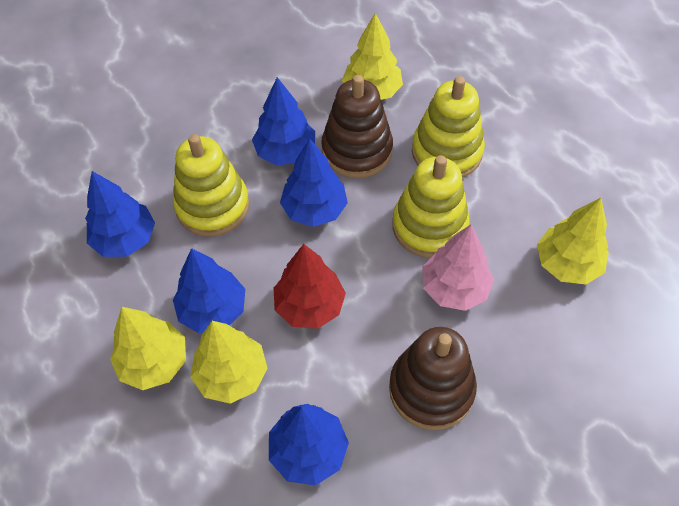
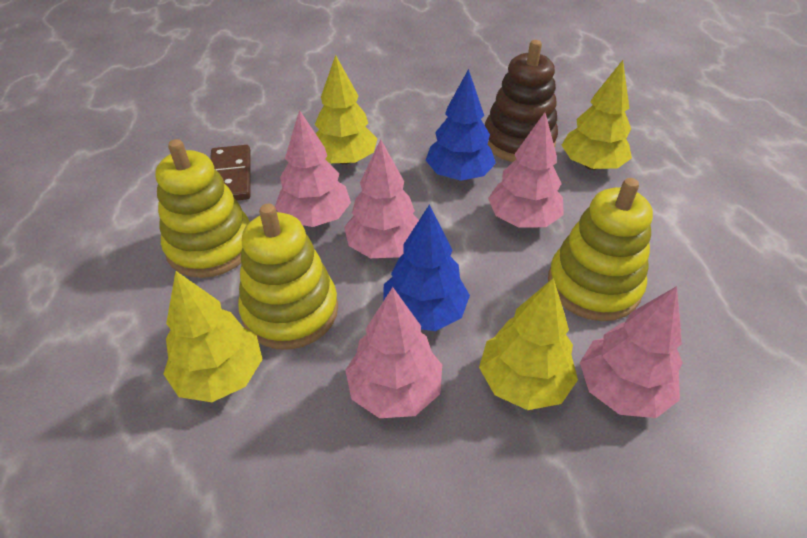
blue tree: 5 -> 2
brown domino: 0 -> 1
brown stacking toy: 2 -> 1
pink tree: 1 -> 5
red tree: 1 -> 0

